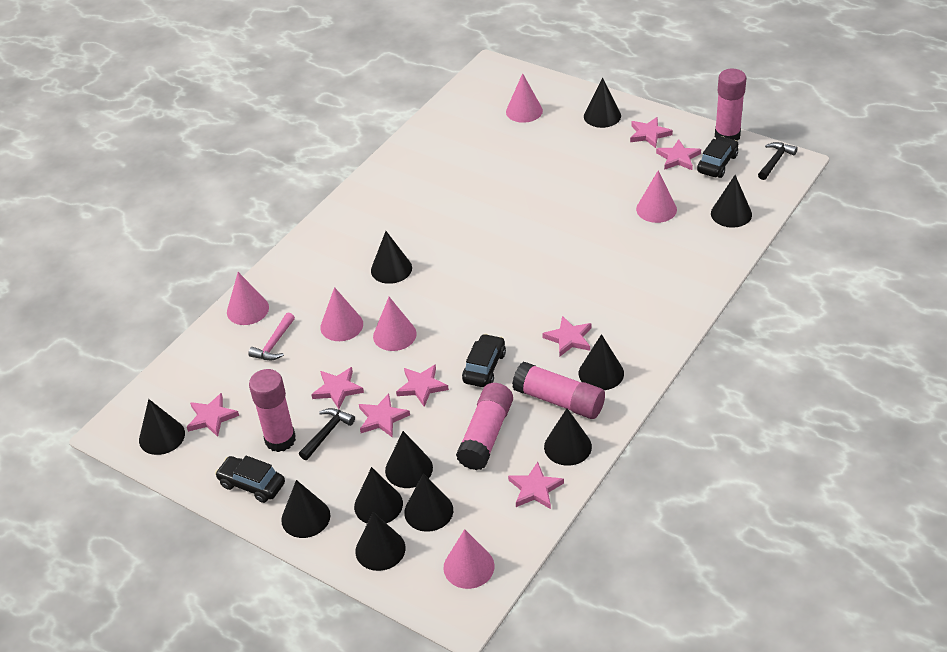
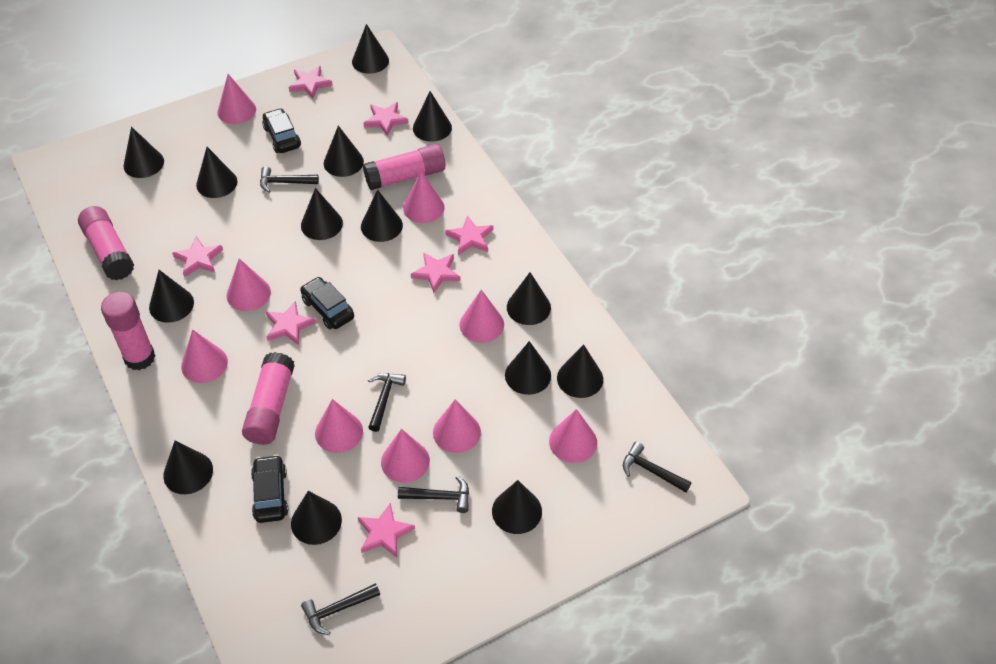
black cone: 11 -> 14
black hammer: 2 -> 5
pink cone: 6 -> 9
pink hammer: 1 -> 0
pink star: 8 -> 7

